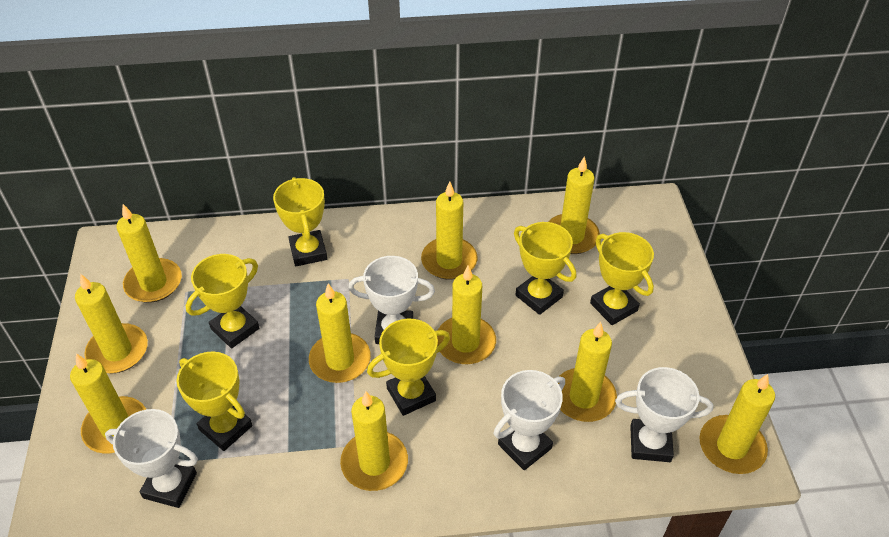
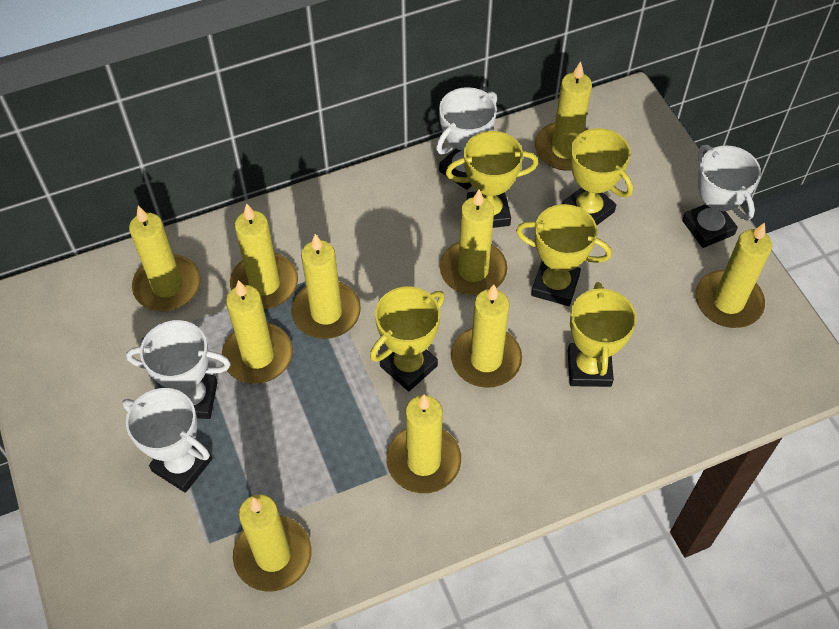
yellow trophy: 6 -> 5

